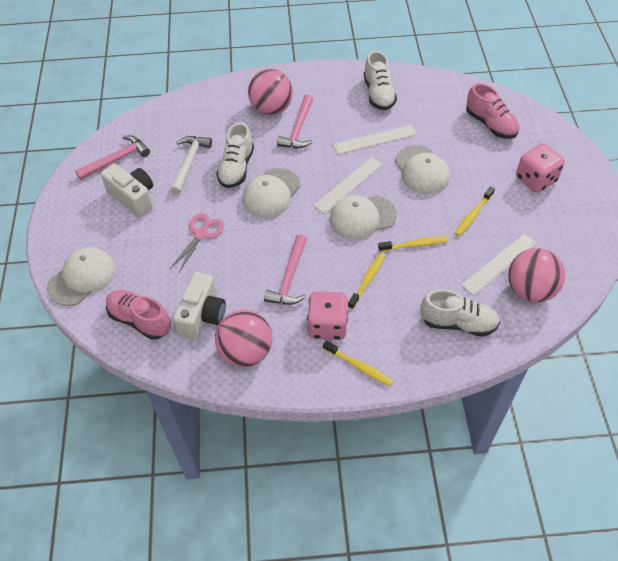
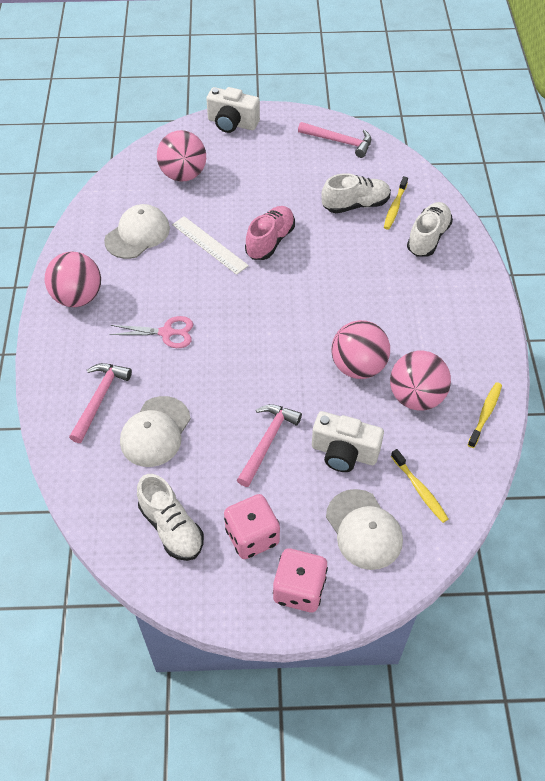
pink ball: 3 -> 4
pink shoe: 2 -> 1
white cap: 4 -> 3
white hammer: 1 -> 0
white ruler: 3 -> 1
yellow toothbrush: 4 -> 3

